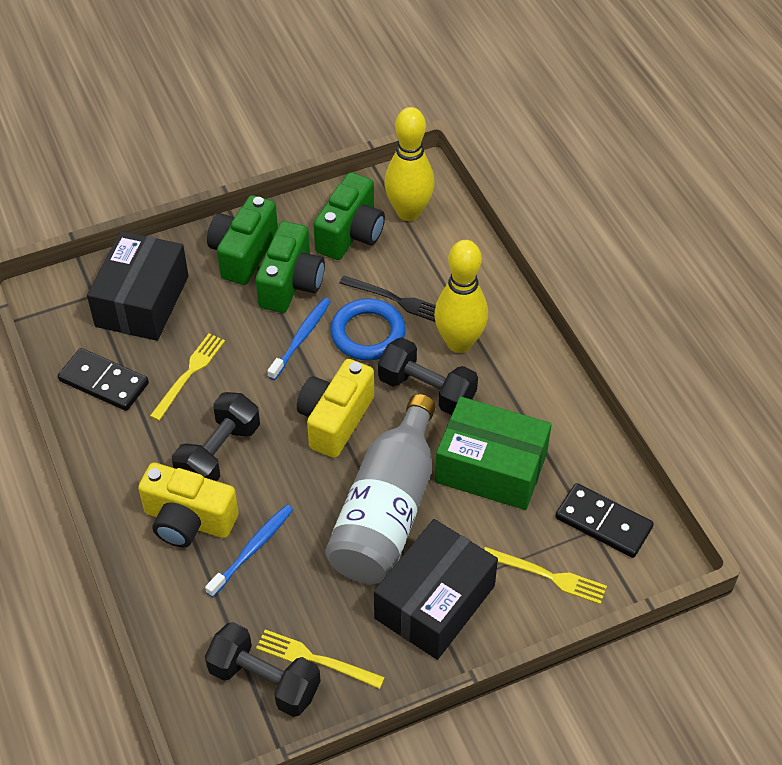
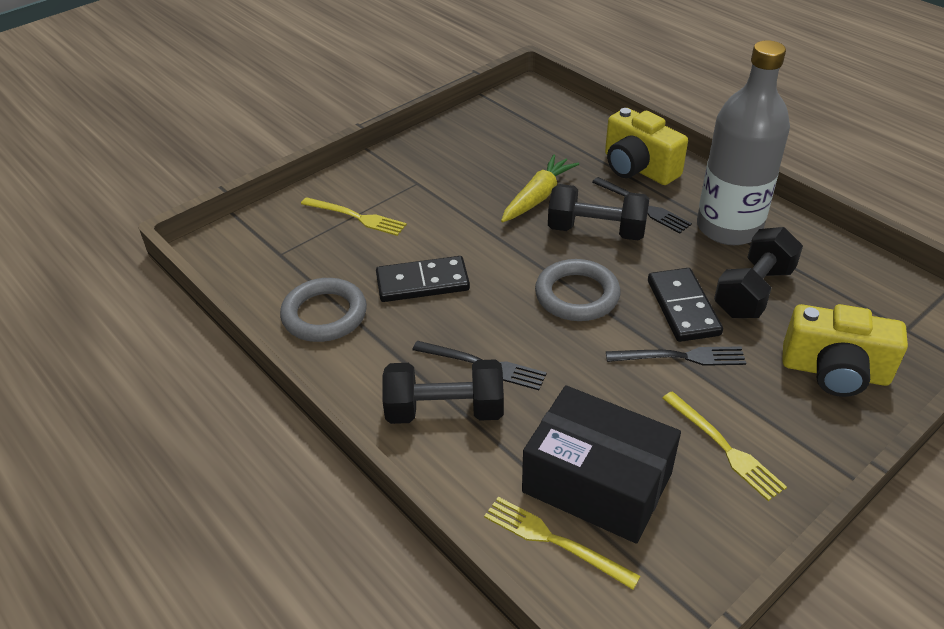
black box: 2 -> 1
black fork: 1 -> 3
blue ring: 1 -> 0
blue toothbrush: 2 -> 0
green box: 1 -> 0
green camera: 3 -> 0
grey ring: 0 -> 2
yellow bowling pin: 2 -> 0
yellow carrot: 0 -> 1

